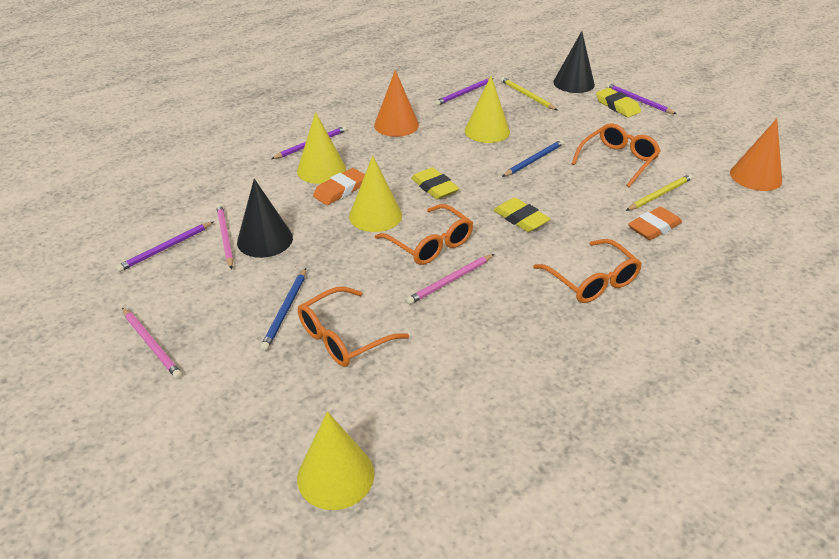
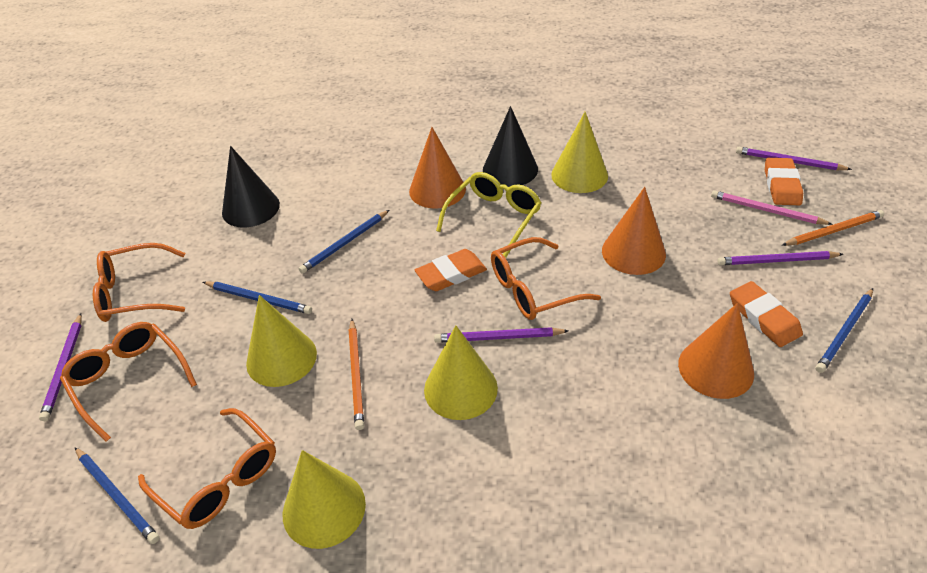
blue pencil: 2 -> 4
orange cone: 2 -> 3
orange eraser: 2 -> 3
orange pencil: 0 -> 2
pink pencil: 3 -> 1
yellow eraser: 3 -> 0
yellow glasses: 0 -> 1
yellow pencil: 2 -> 0

